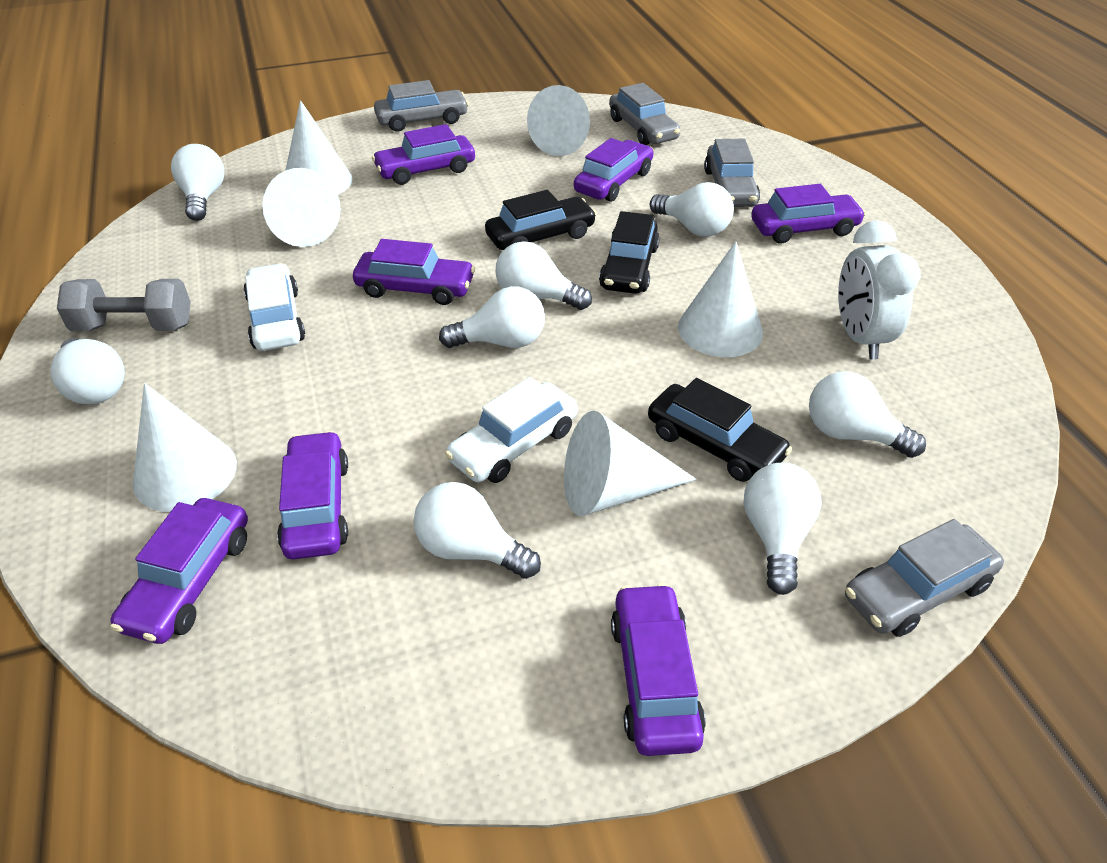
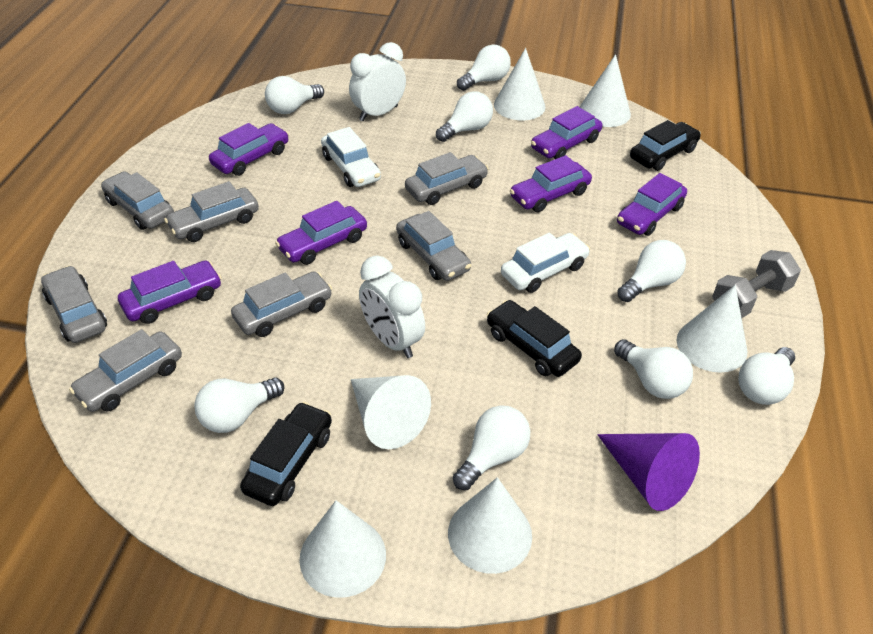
grey car: 4 -> 7
purple car: 7 -> 6
purple cone: 0 -> 1
white clock: 1 -> 2

